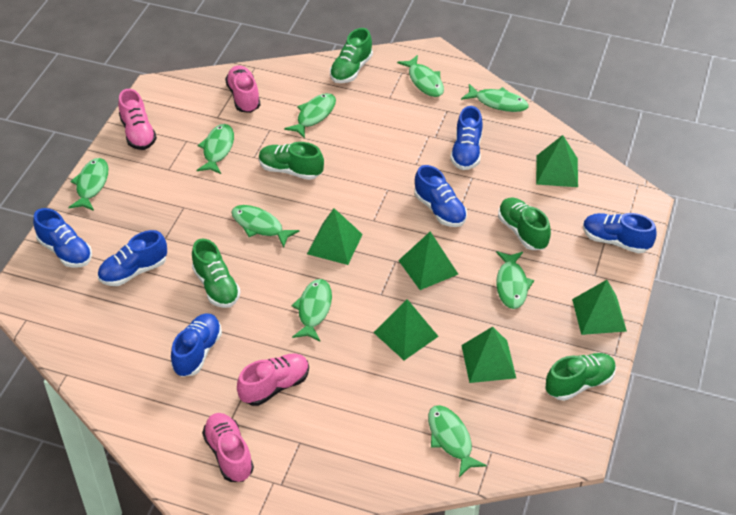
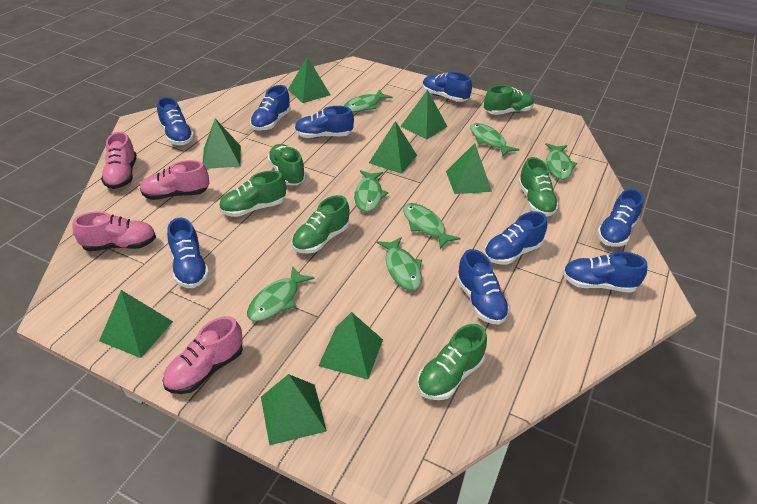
blue shoe: 6 -> 9
green fish: 9 -> 7
green pyramid: 6 -> 8
green shoe: 5 -> 6

